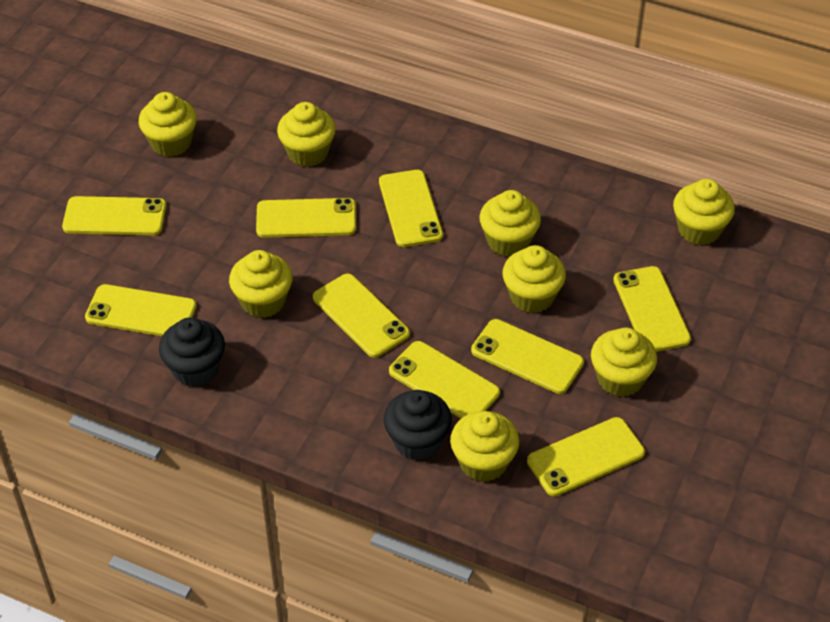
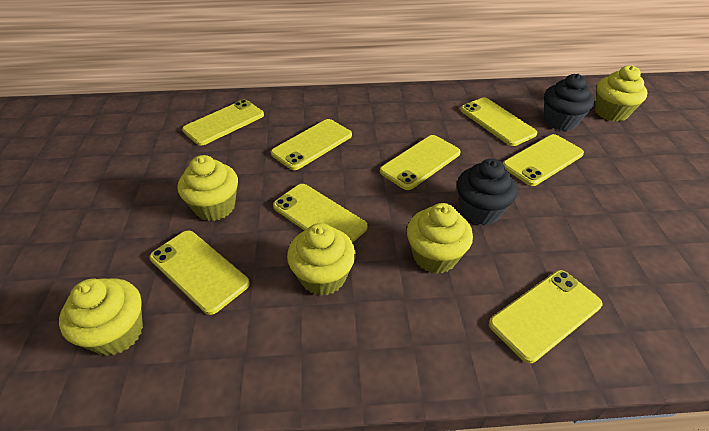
yellow cupcake: 8 -> 5
yellow phone: 9 -> 8

